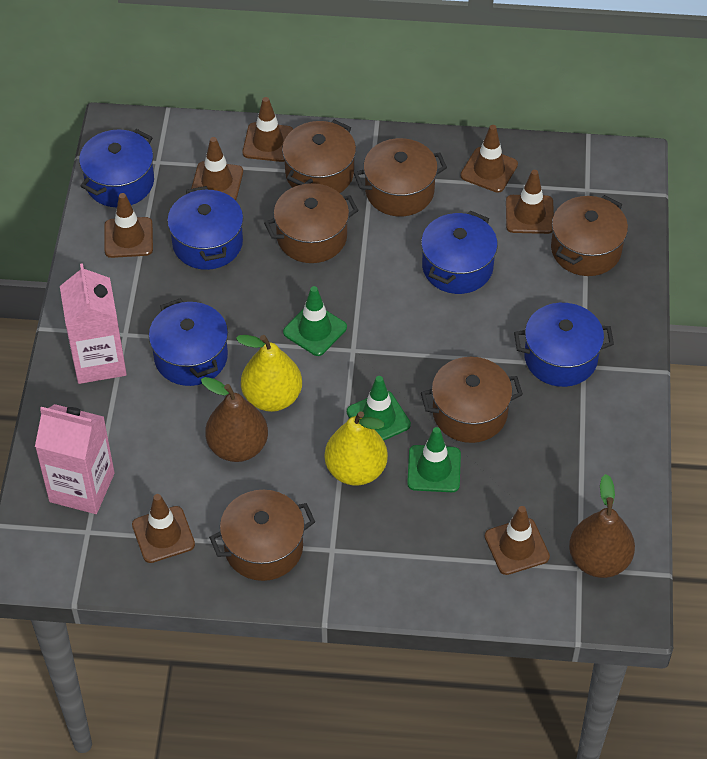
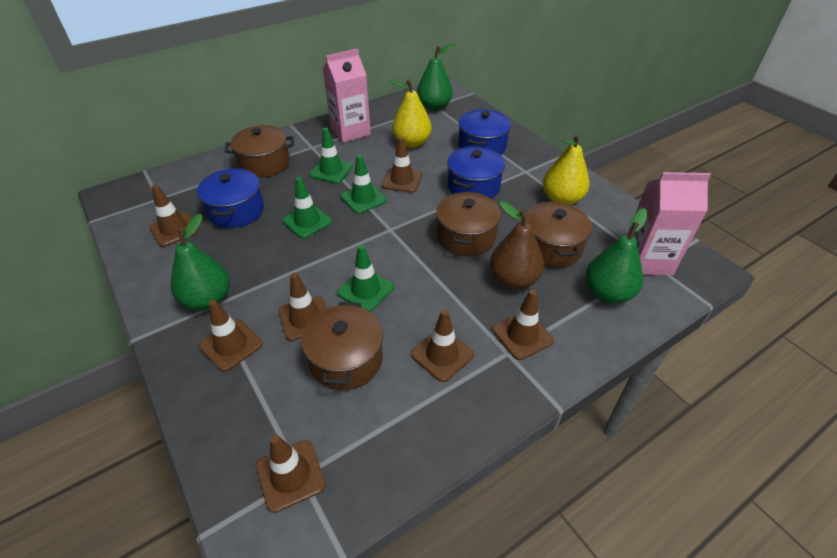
blue pot: 5 -> 3
brown pear: 2 -> 1
brown pot: 6 -> 4
green pear: 0 -> 3
green traffic cone: 3 -> 4

